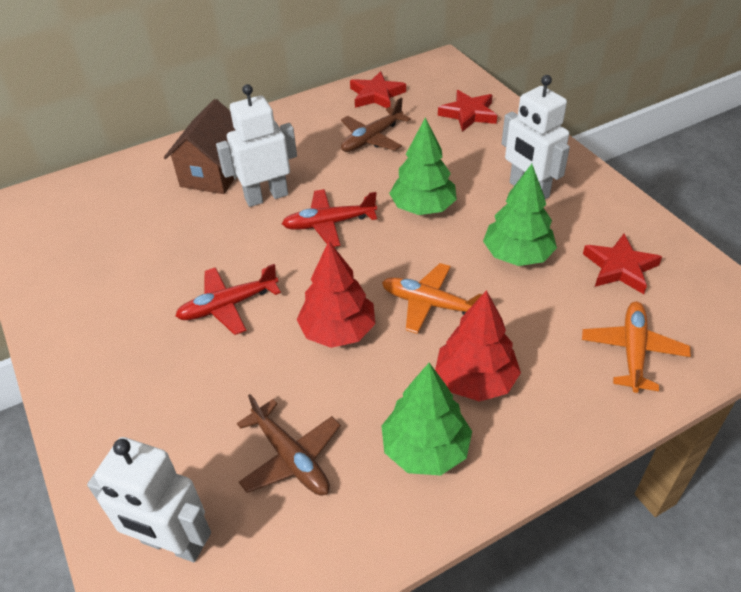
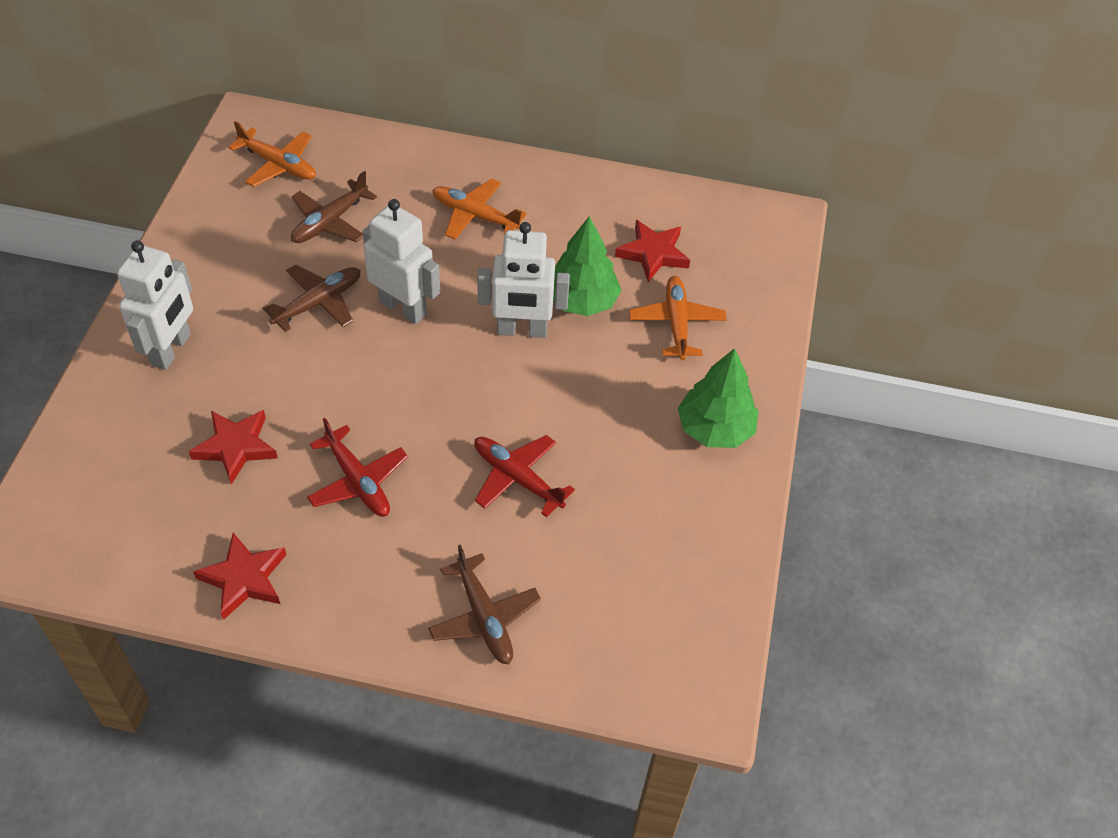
brown house: 1 -> 0
brown plane: 2 -> 3
green tree: 3 -> 2
orange plane: 2 -> 3
red tree: 2 -> 0

